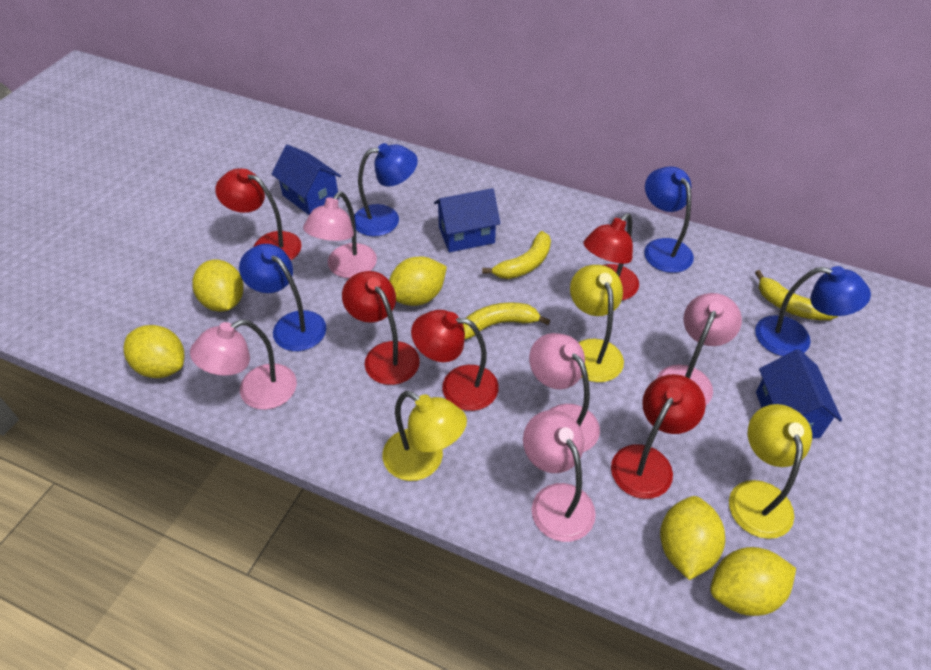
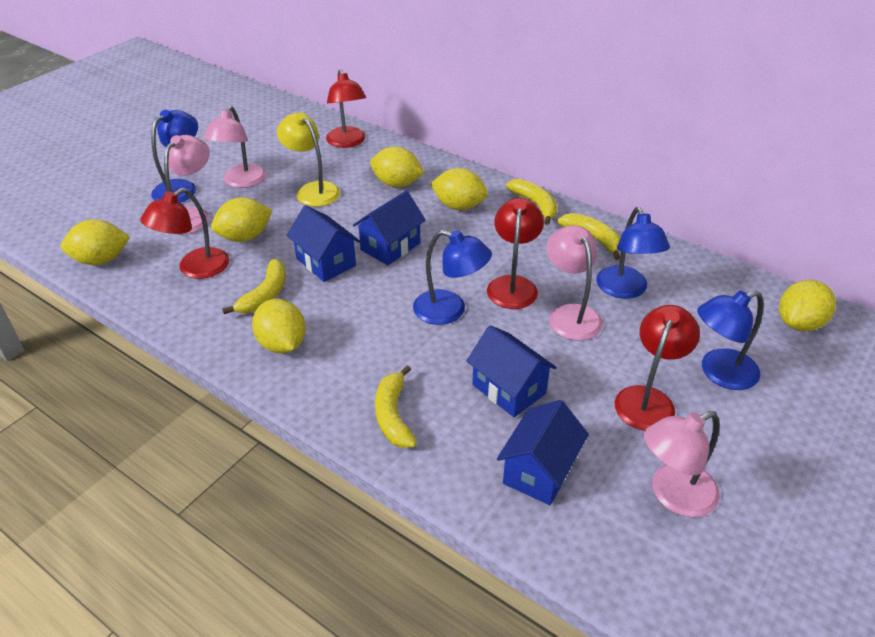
blue house: 3 -> 4
pink lamp: 5 -> 4
red lamp: 5 -> 4
yellow banana: 3 -> 4
yellow lamp: 3 -> 1
yellow lemon: 5 -> 6

